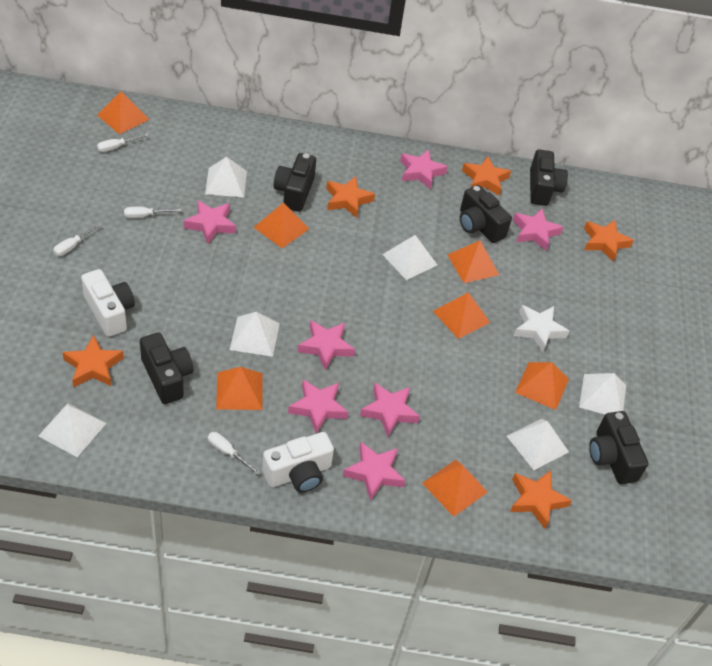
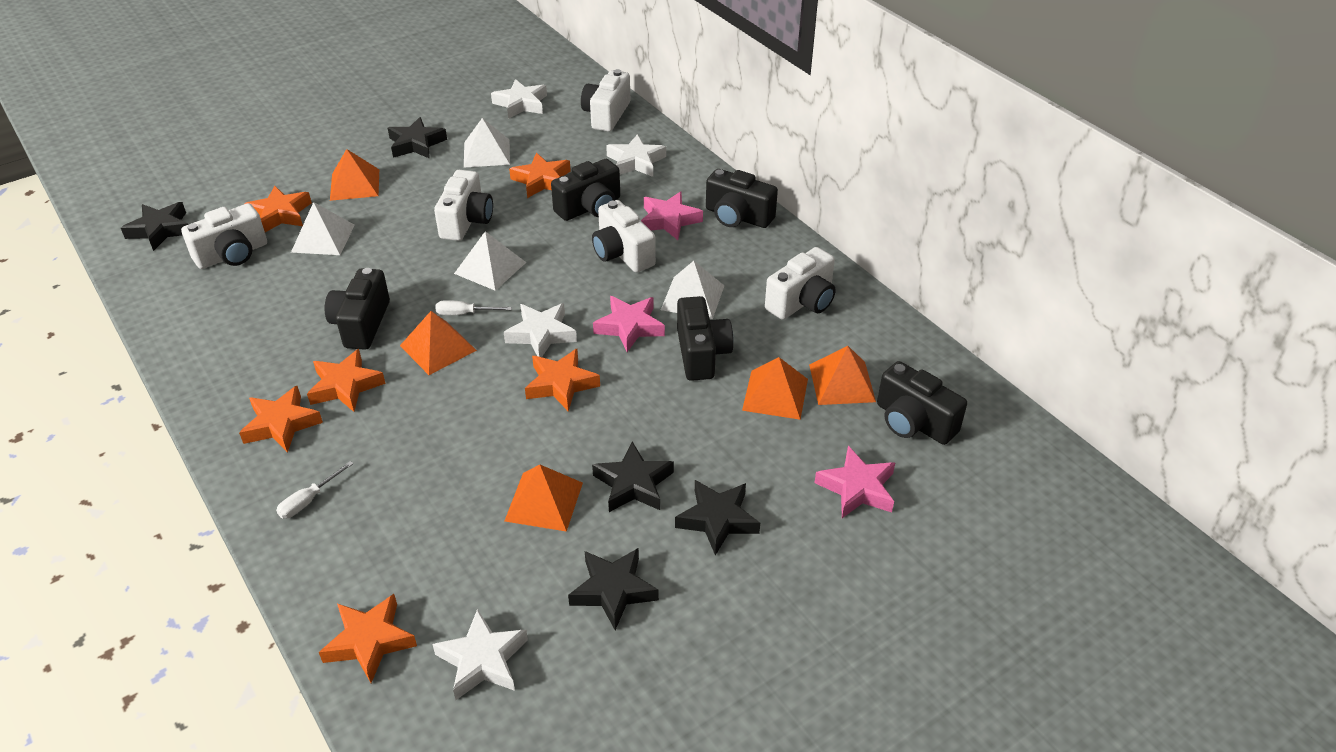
black star: 0 -> 5
orange pyramid: 7 -> 5
orange star: 5 -> 6
pink star: 7 -> 3
white camera: 2 -> 5
white pyramid: 6 -> 4
white screwdriver: 4 -> 2
white star: 1 -> 4

